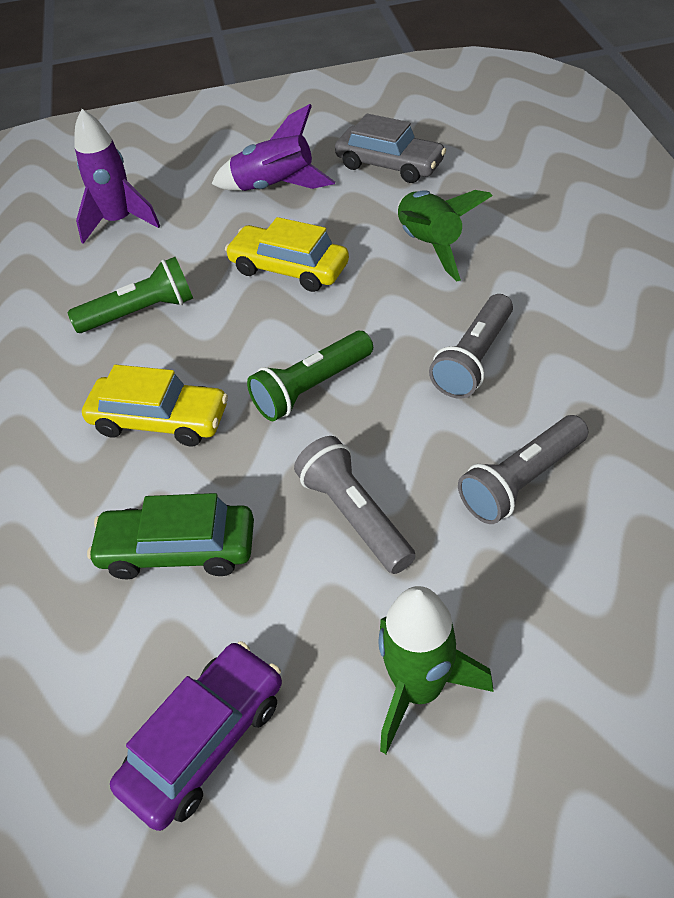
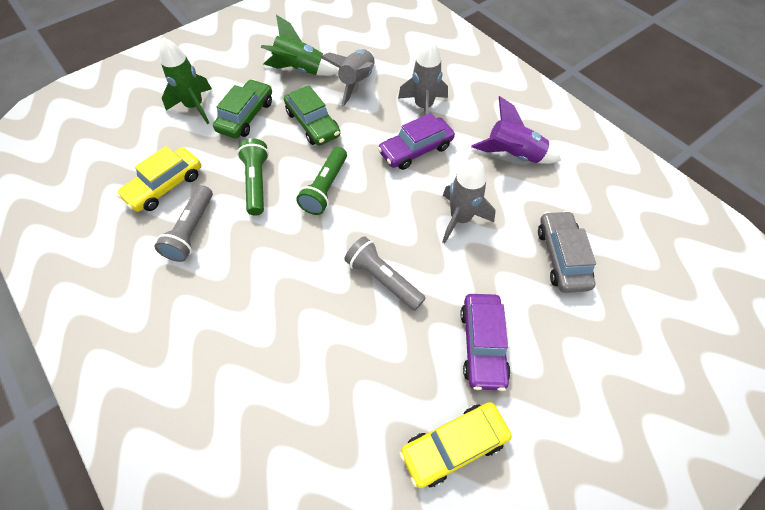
green car: 1 -> 2
grey flashlight: 3 -> 2
grey rocket: 0 -> 3
purple car: 1 -> 2
purple rocket: 2 -> 1

